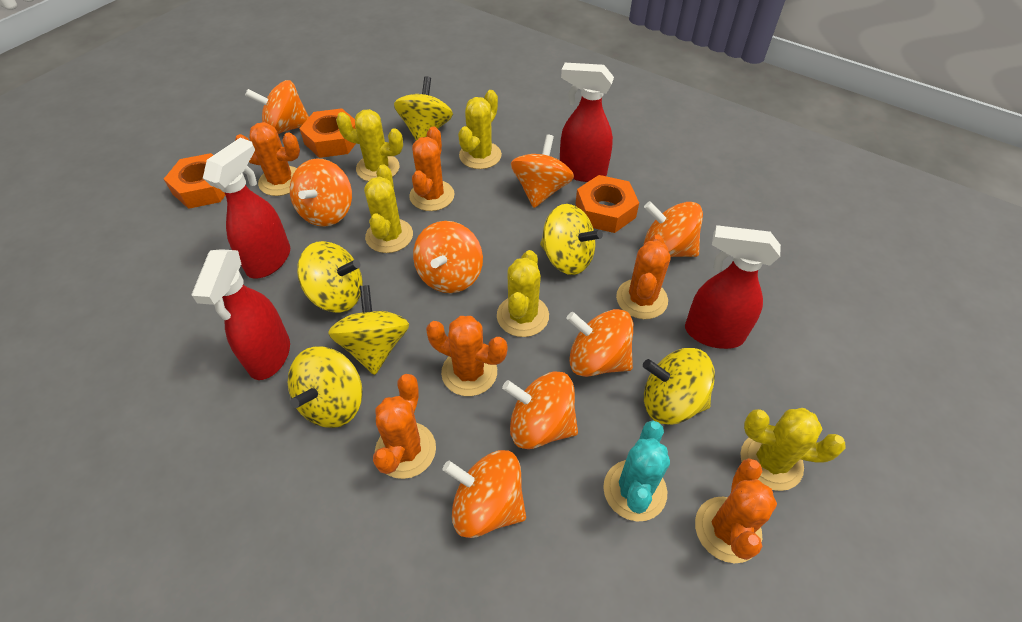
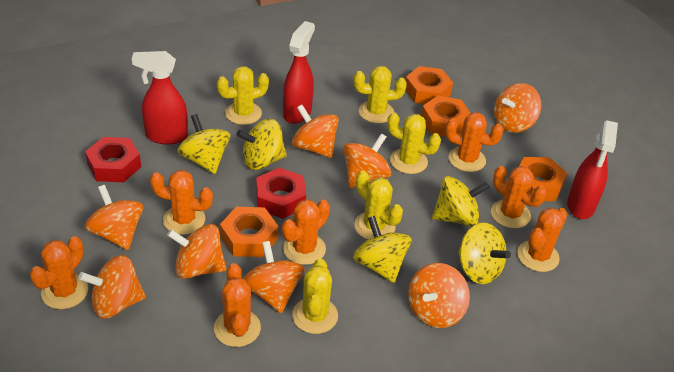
orange cactus: 6 -> 7
orange nut: 3 -> 4
red nut: 0 -> 2
red spray bottle: 4 -> 3
turquoise cactus: 1 -> 0
yellow spinning top: 6 -> 5

